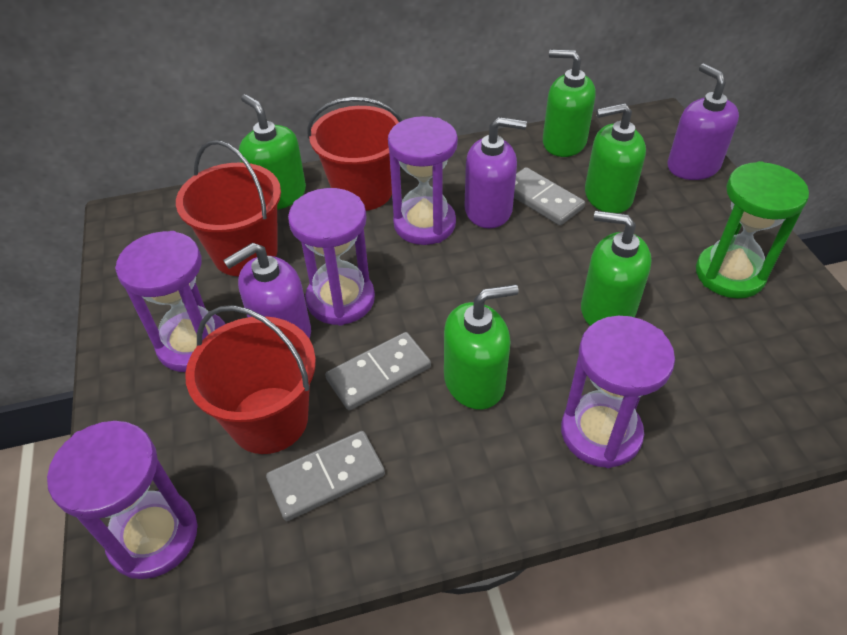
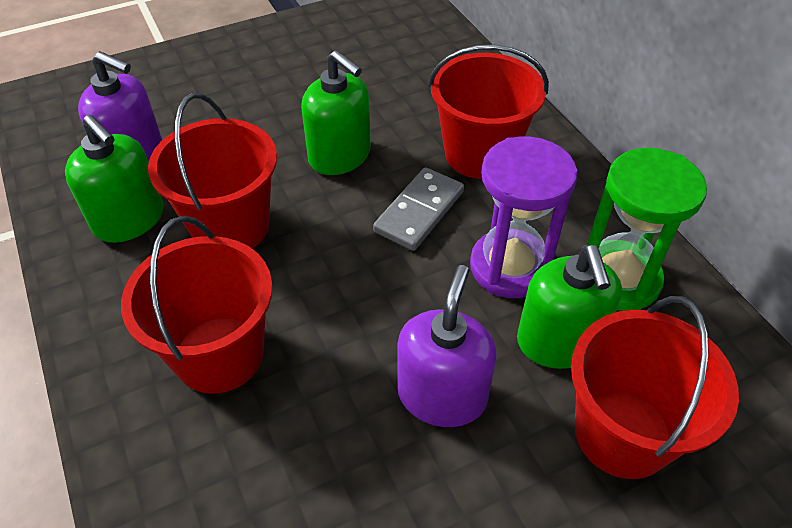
green soap dispenser: 5 -> 3
grey domino: 3 -> 1
purple hourglass: 5 -> 1
purple soap dispenser: 3 -> 2
red bucket: 3 -> 4

